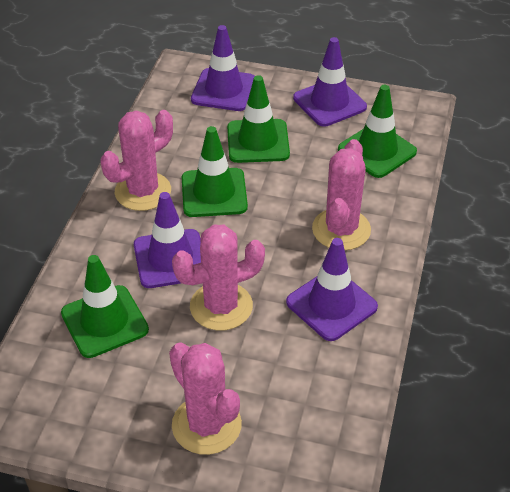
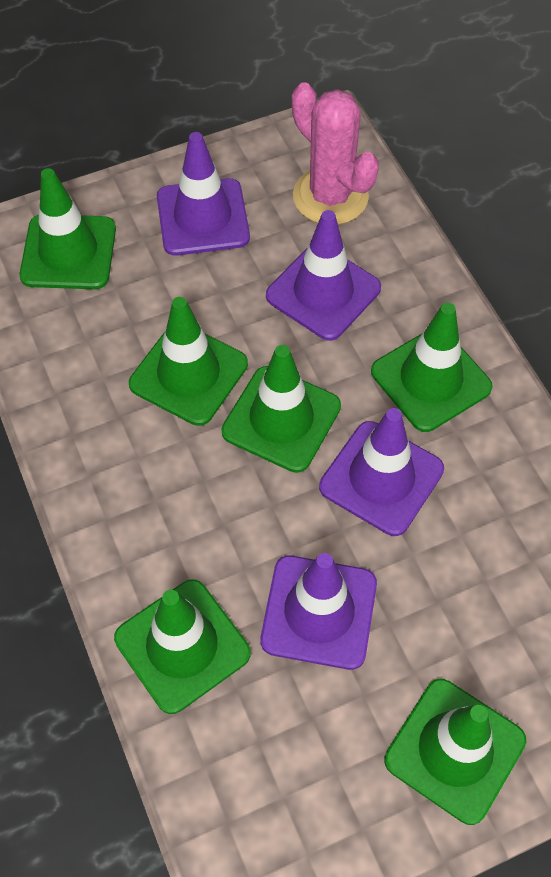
green traffic cone: 4 -> 6
pink cactus: 4 -> 1

